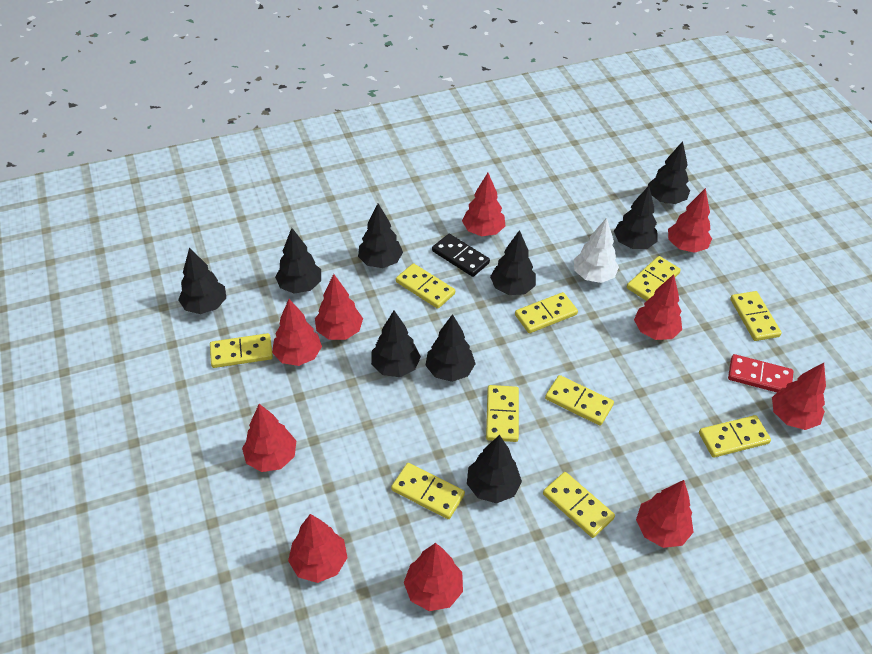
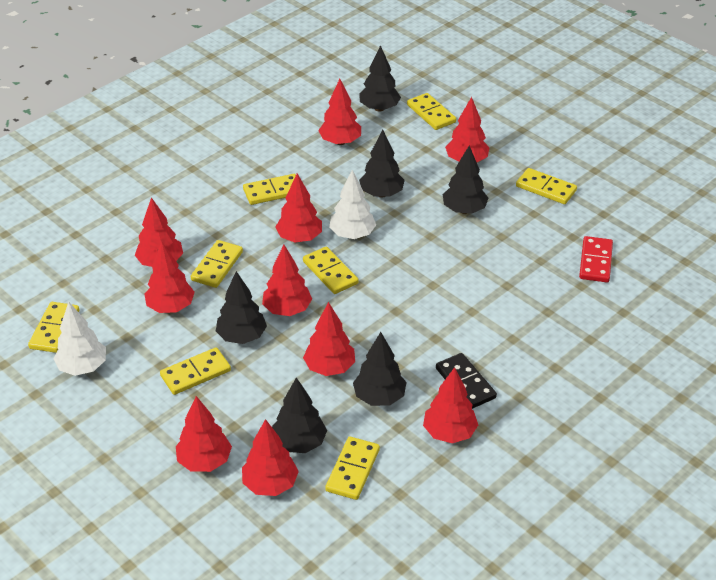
black tree: 9 -> 6
white tree: 1 -> 2
yellow domino: 10 -> 8

